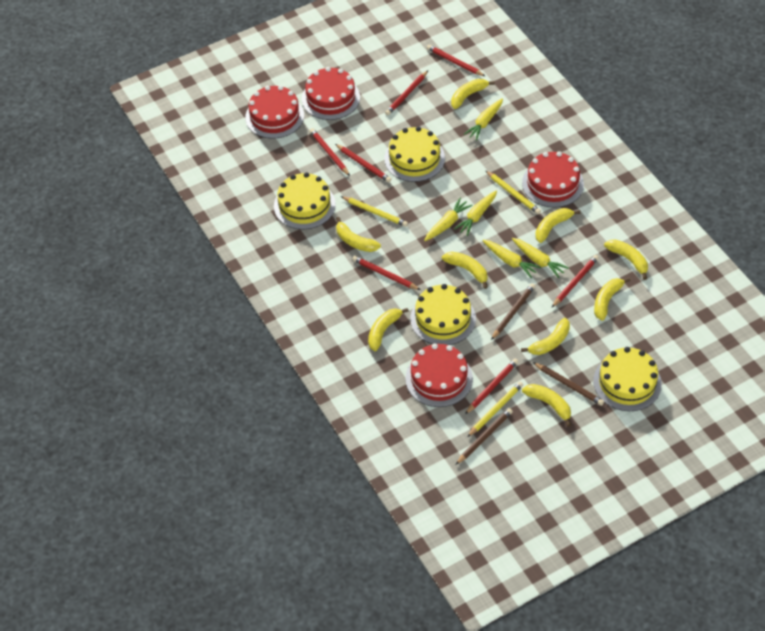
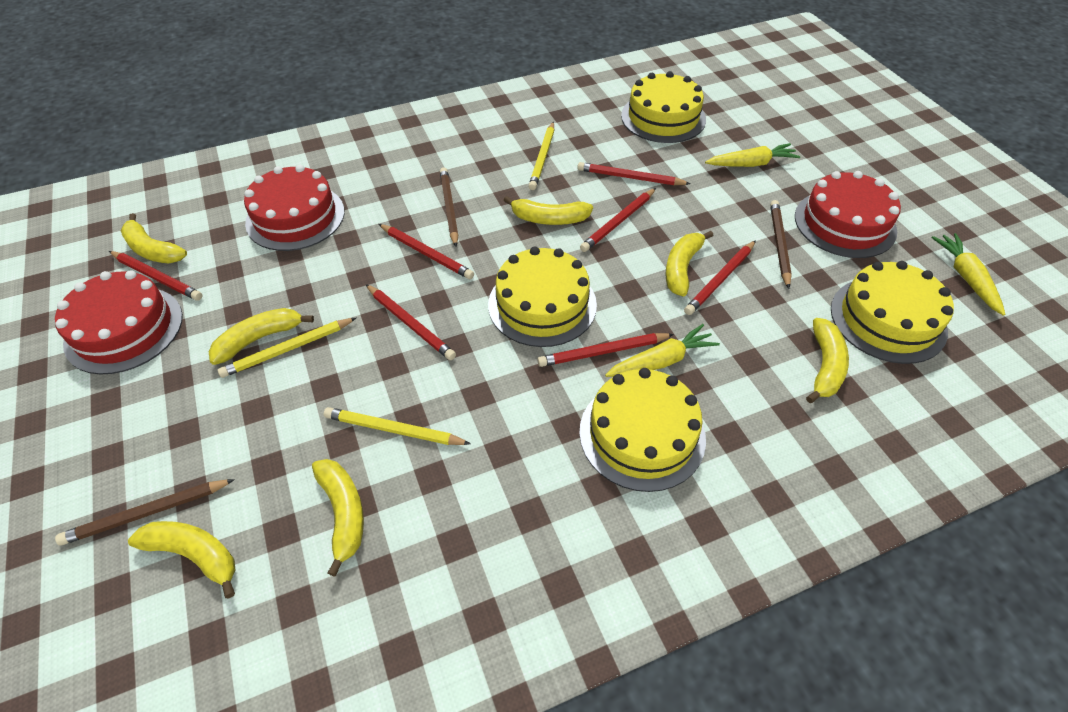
red cake: 4 -> 3
yellow banana: 9 -> 7
yellow carrot: 5 -> 3

